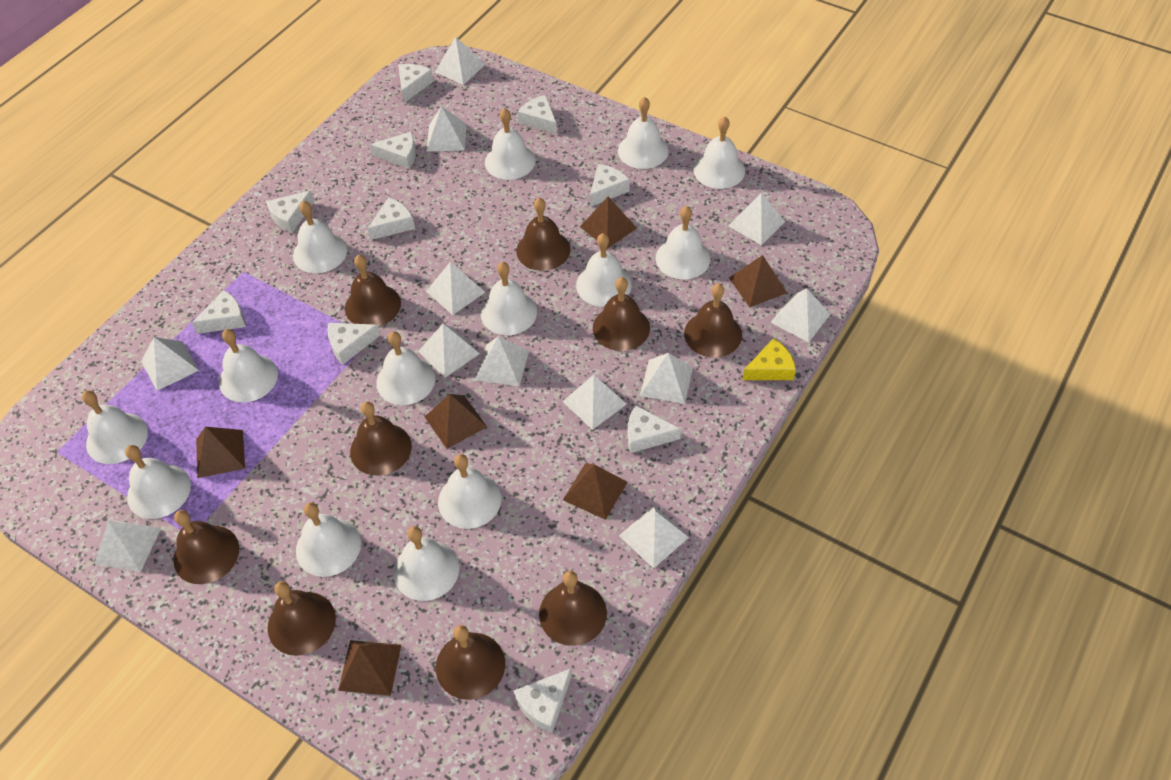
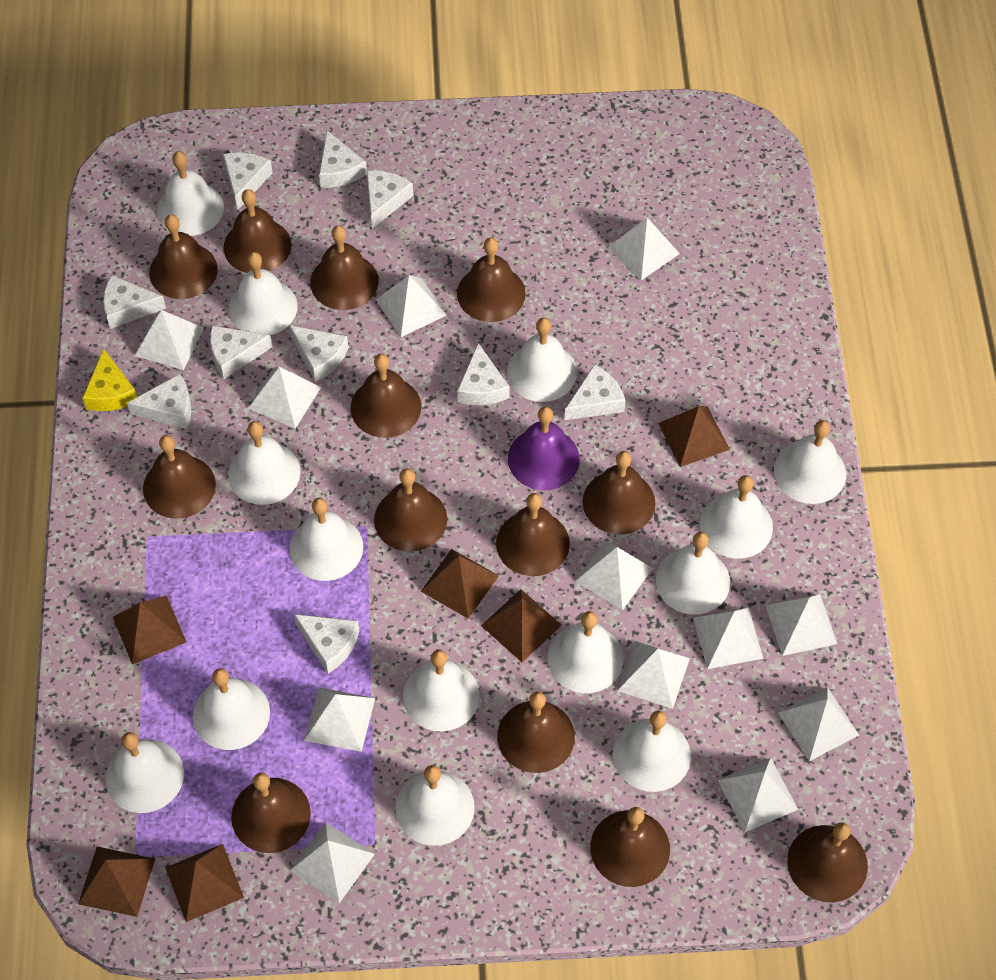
brown bell: 9 -> 13
purple bell: 0 -> 1

